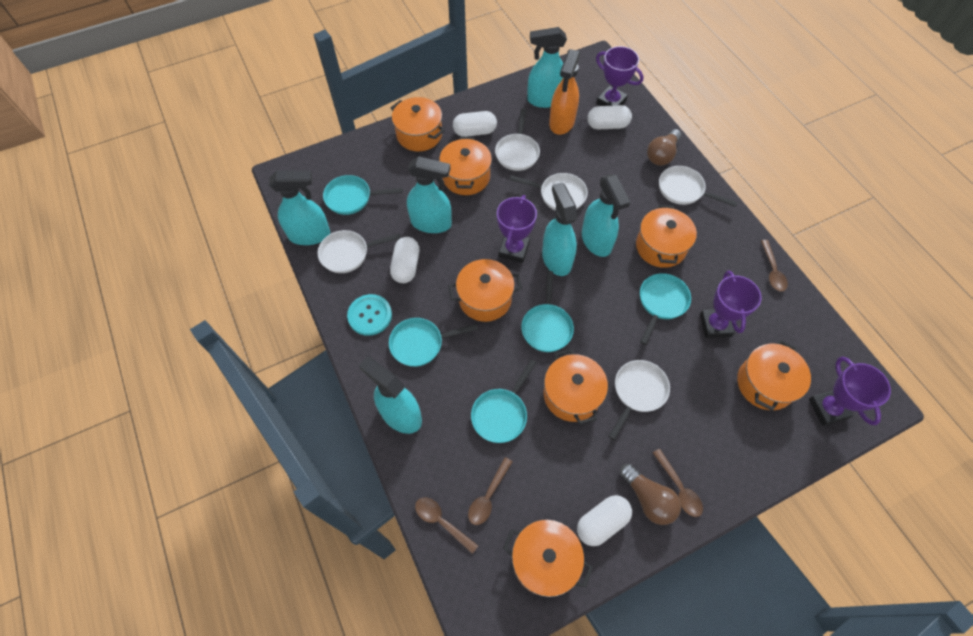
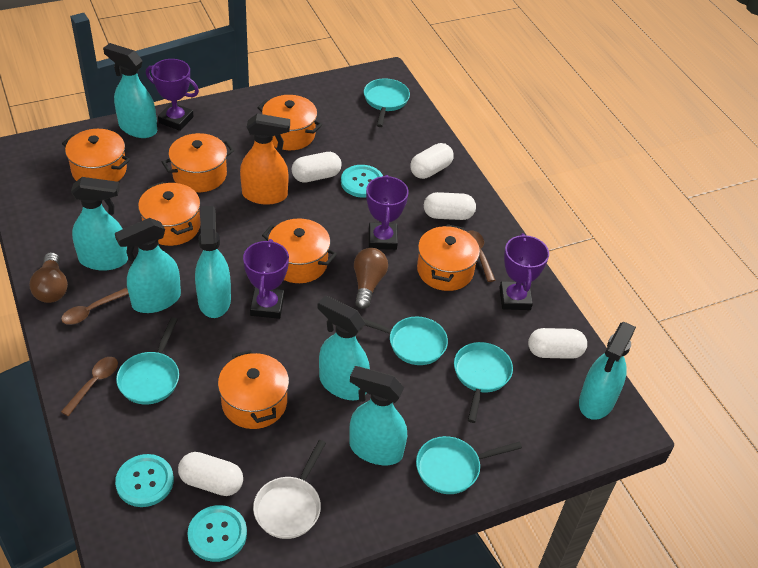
brown spoon: 4 -> 3
turquoise button: 1 -> 3
turquoise spray bottle: 6 -> 7
white capsule: 4 -> 5
white pan: 5 -> 1

